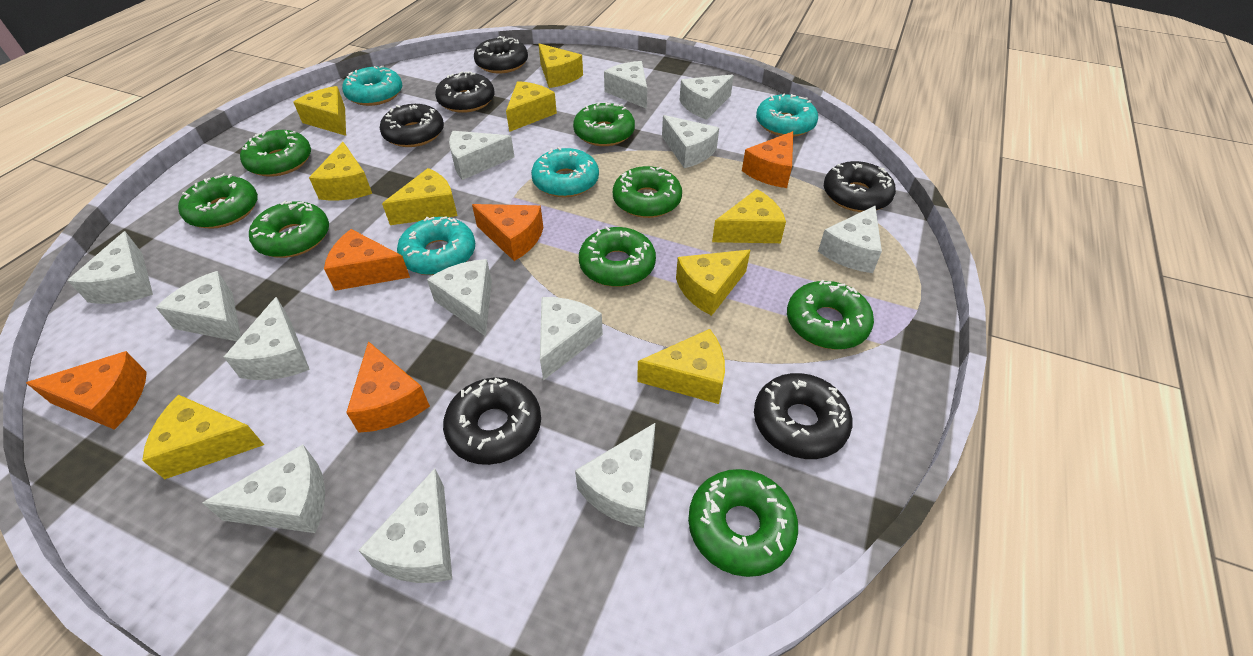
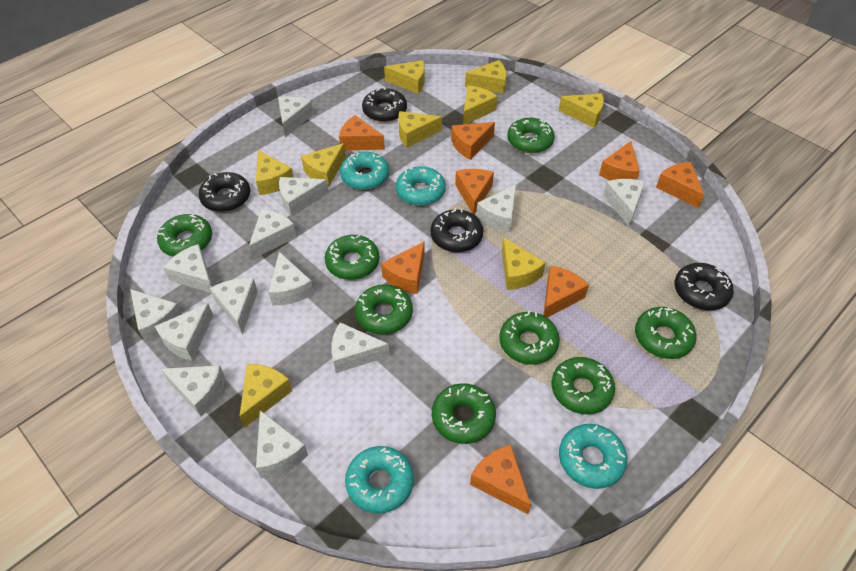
black donut: 6 -> 4
orange cheese: 5 -> 8

